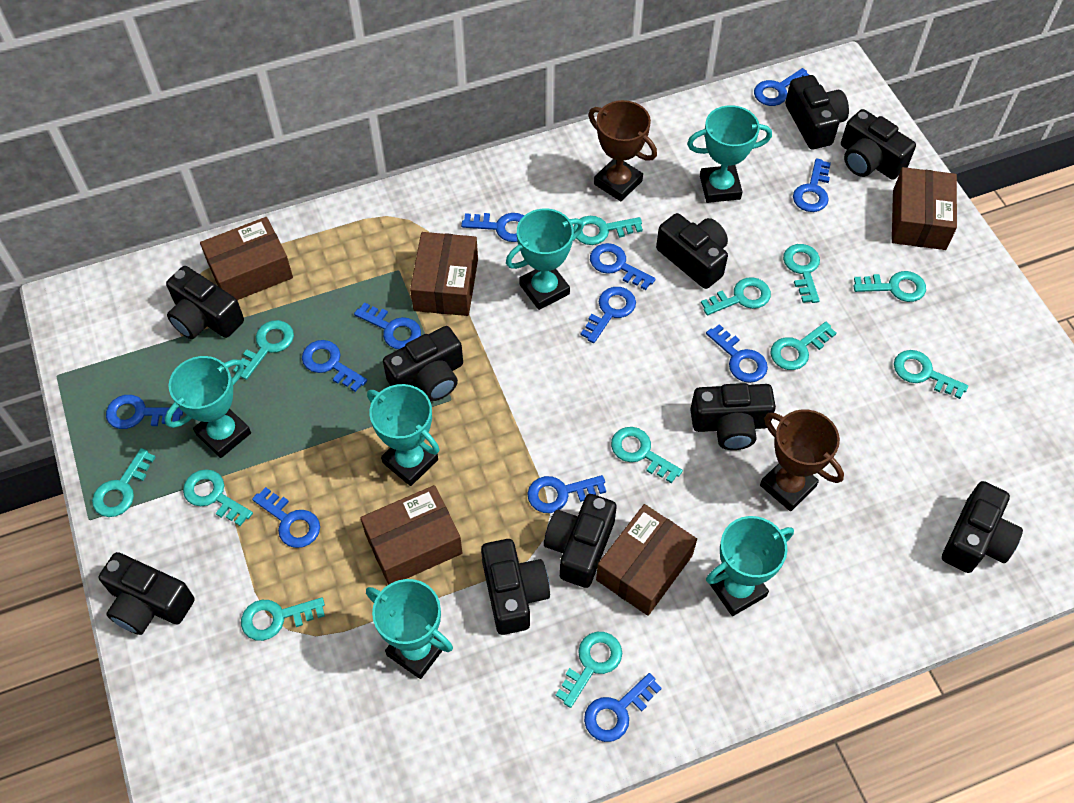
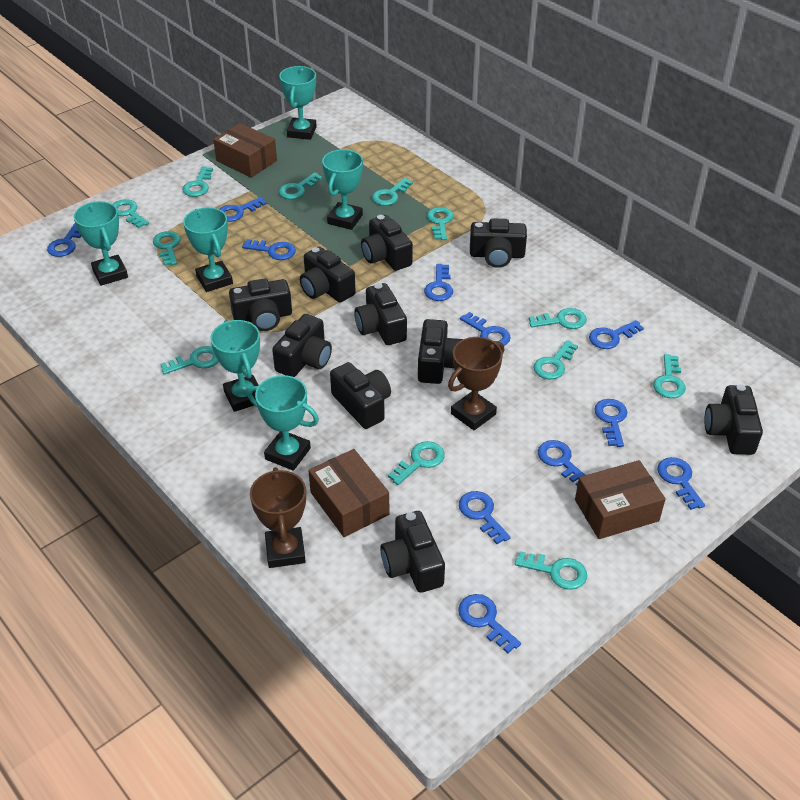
blue key: 12 -> 11
brown box: 5 -> 3

